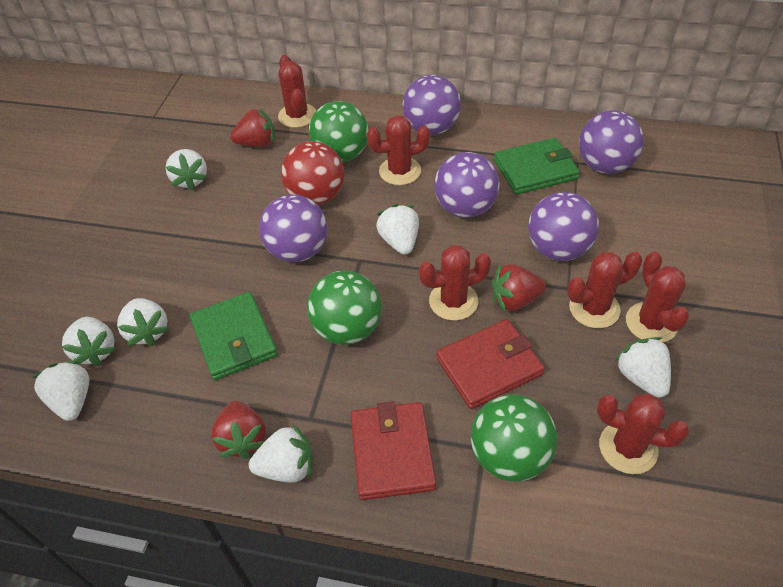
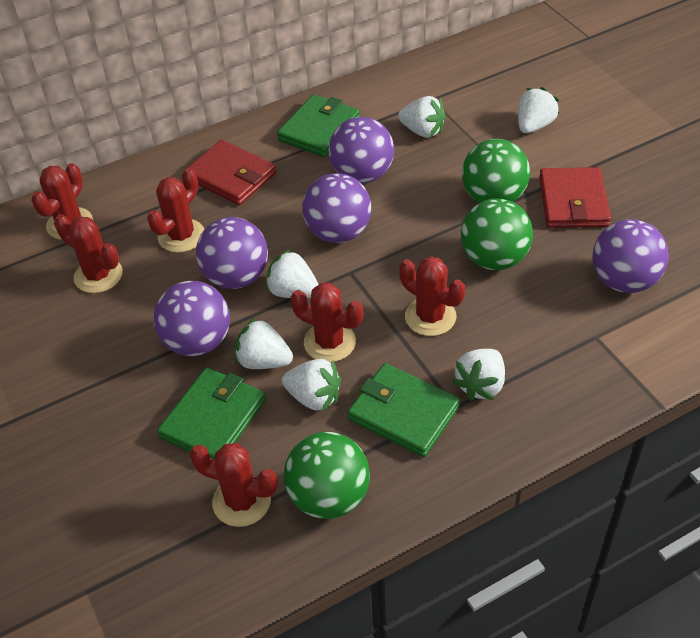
green wallet: 2 -> 3
red ball: 1 -> 0
red strawberry: 3 -> 0
white strawberry: 7 -> 6

